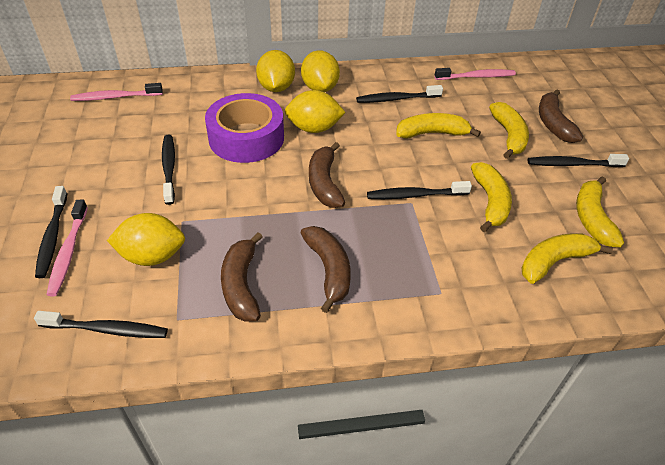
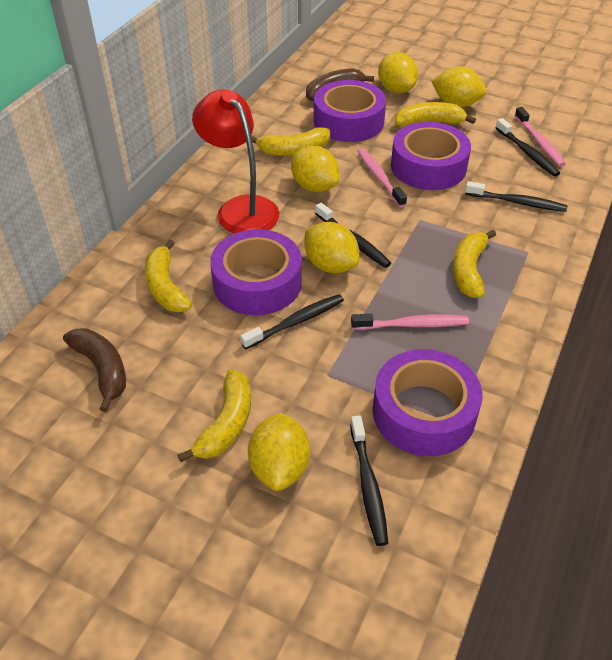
black toothbrush: 6 -> 5
brown banana: 4 -> 2
purple tape: 1 -> 4
red lamp: 0 -> 1
yellow lemon: 4 -> 5

